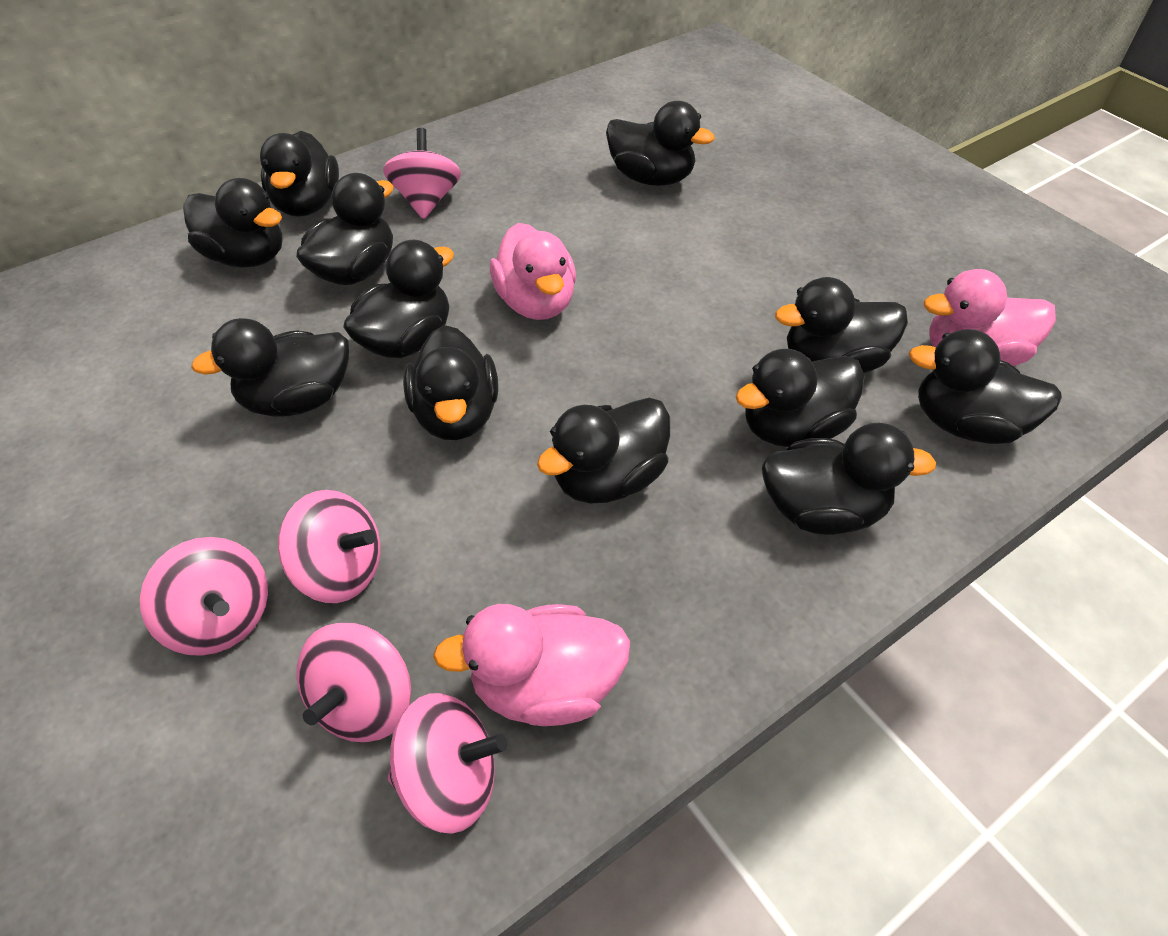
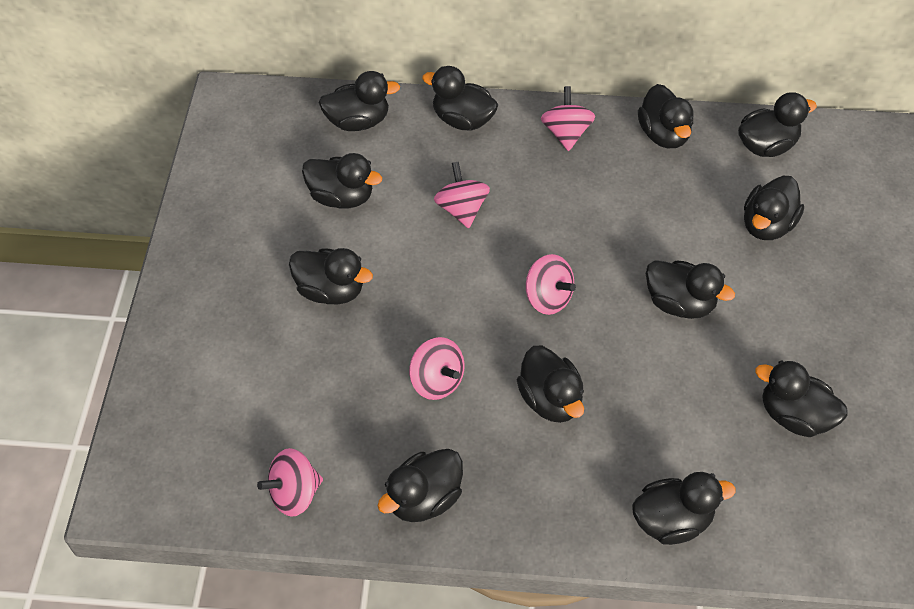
pink duck: 3 -> 0

